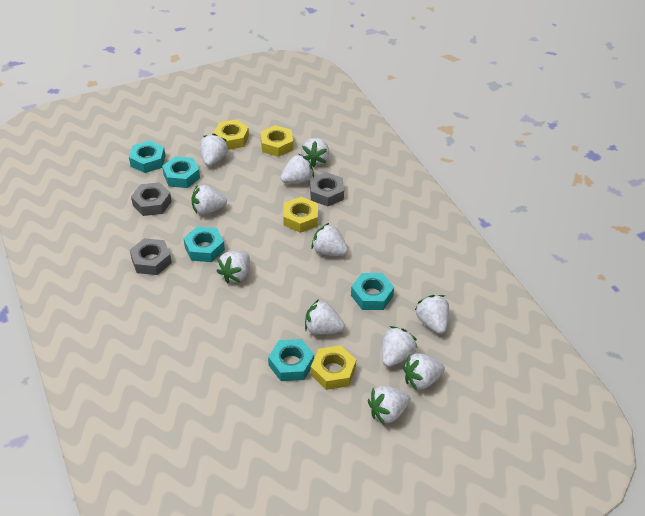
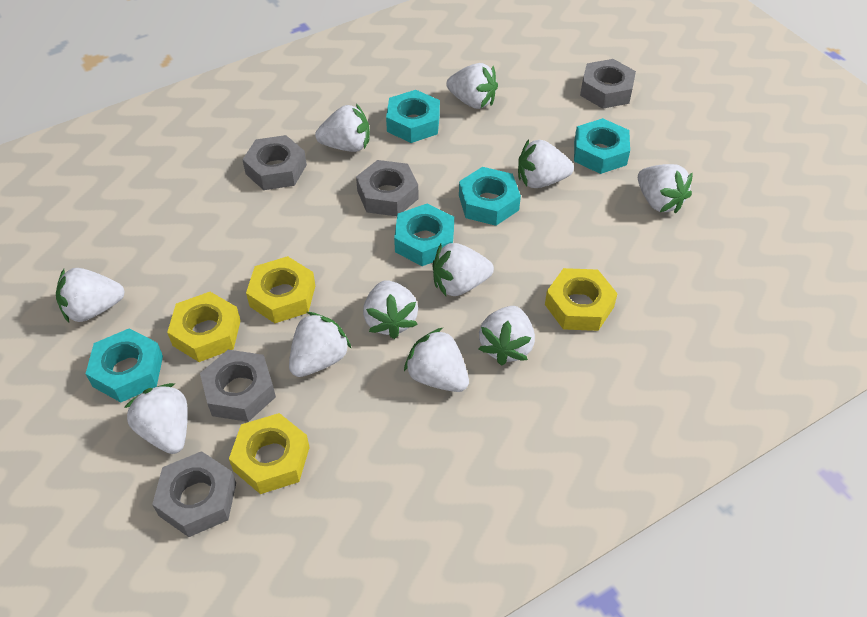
grey nut: 3 -> 5

